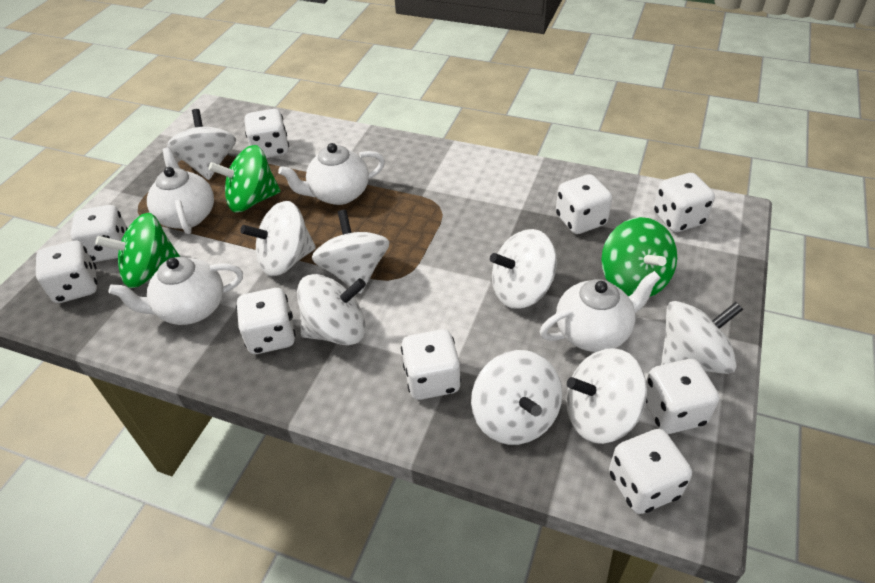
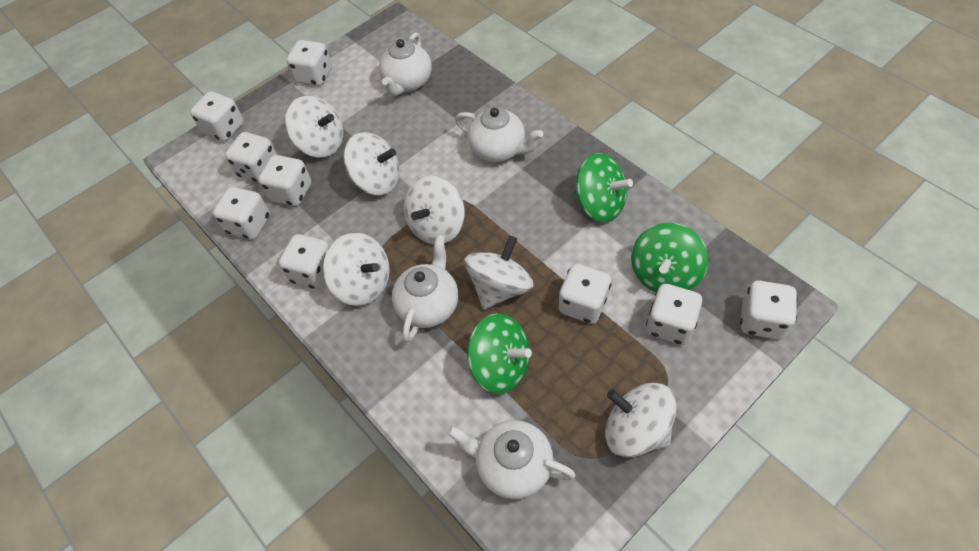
white spinning top: 8 -> 6

